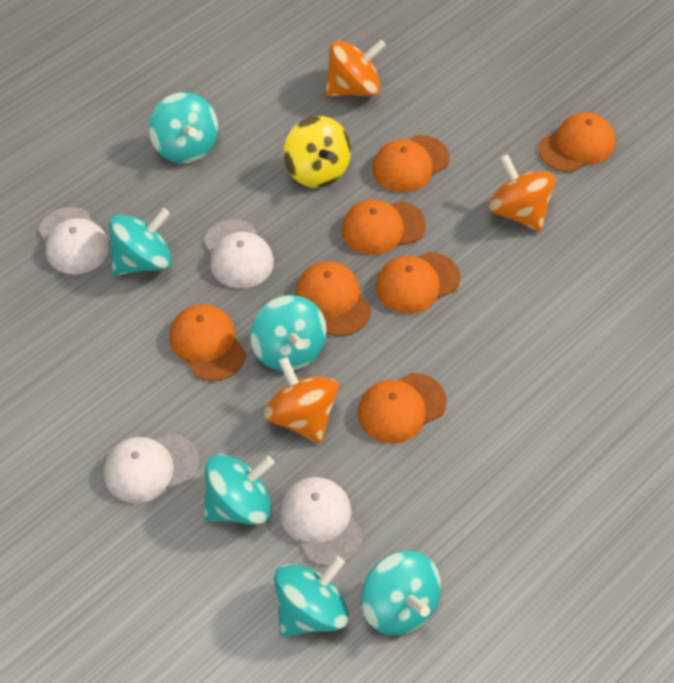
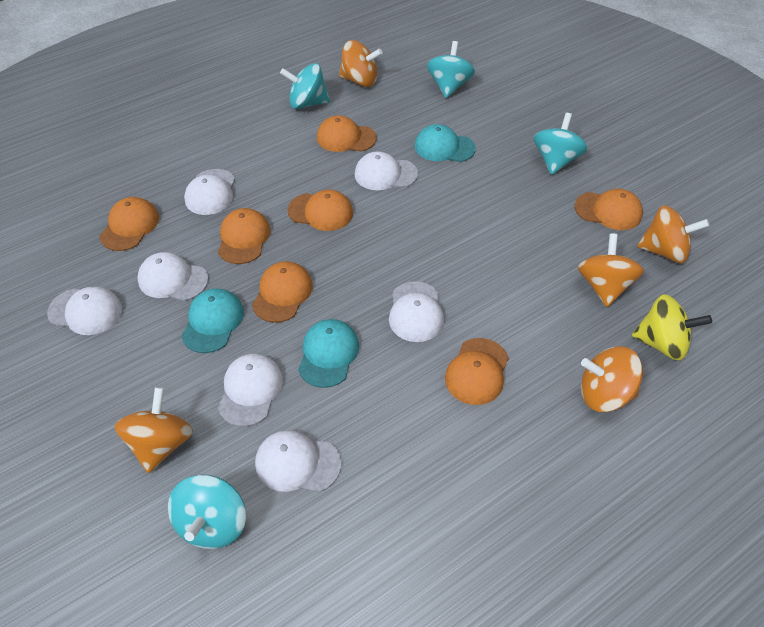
orange spinning top: 3 -> 5
turquoise cap: 0 -> 3
turquoise spinning top: 6 -> 4
white cap: 4 -> 7

